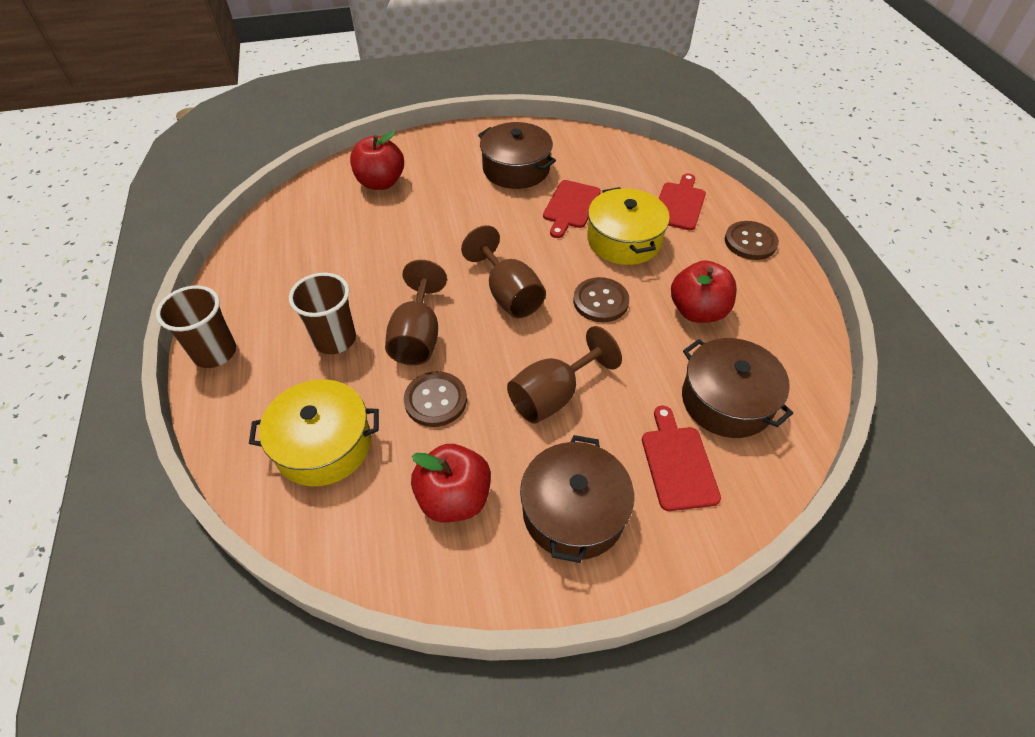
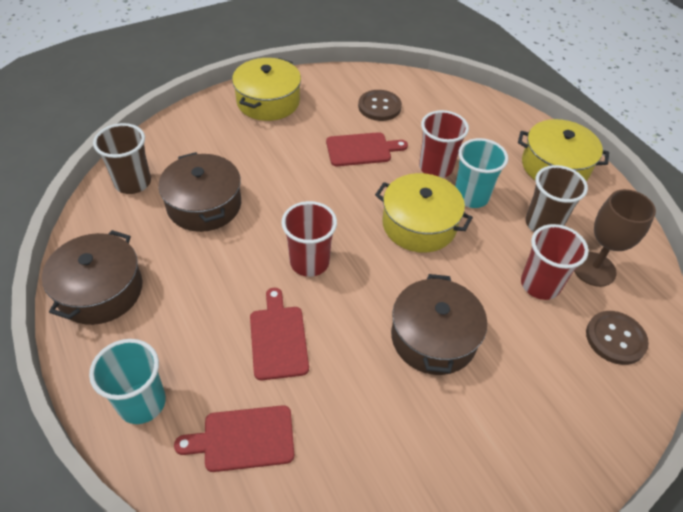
brown button: 3 -> 2
brown goblet: 3 -> 1
red apple: 3 -> 0
red cup: 0 -> 3
turquoise cup: 0 -> 2
yellow pot: 2 -> 3

